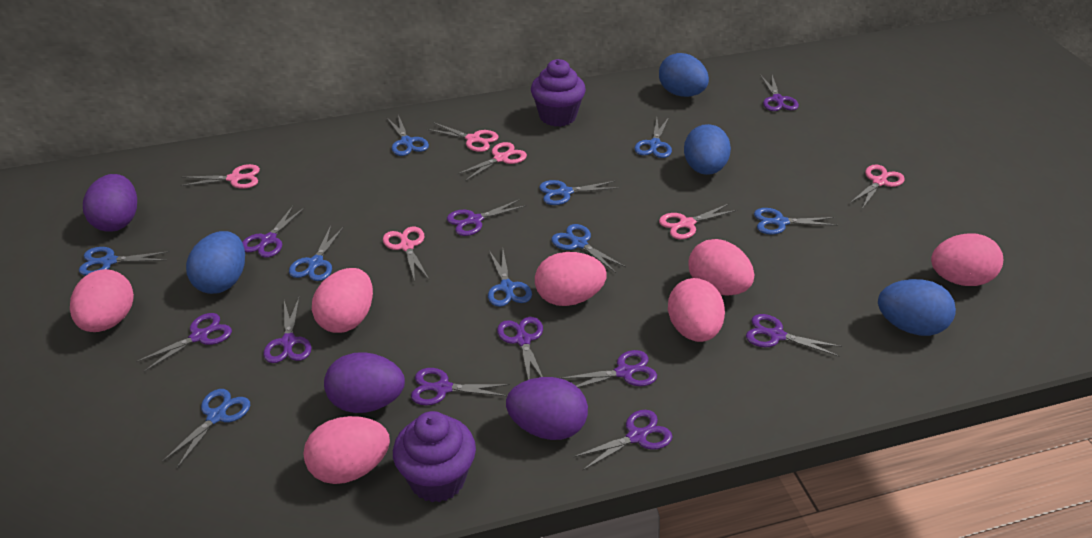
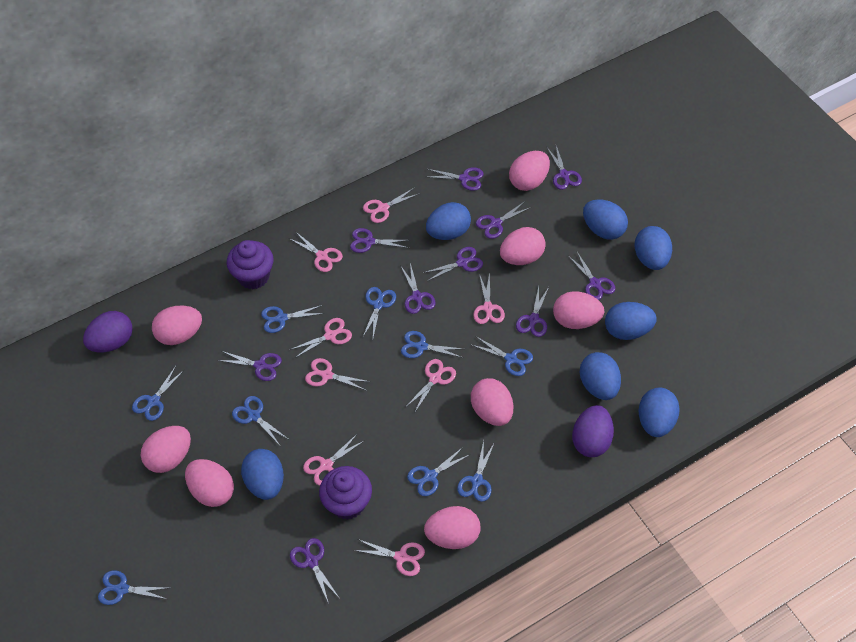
blue egg: 4 -> 7
pink egg: 7 -> 8
pink scissors: 6 -> 8
purple egg: 3 -> 2

